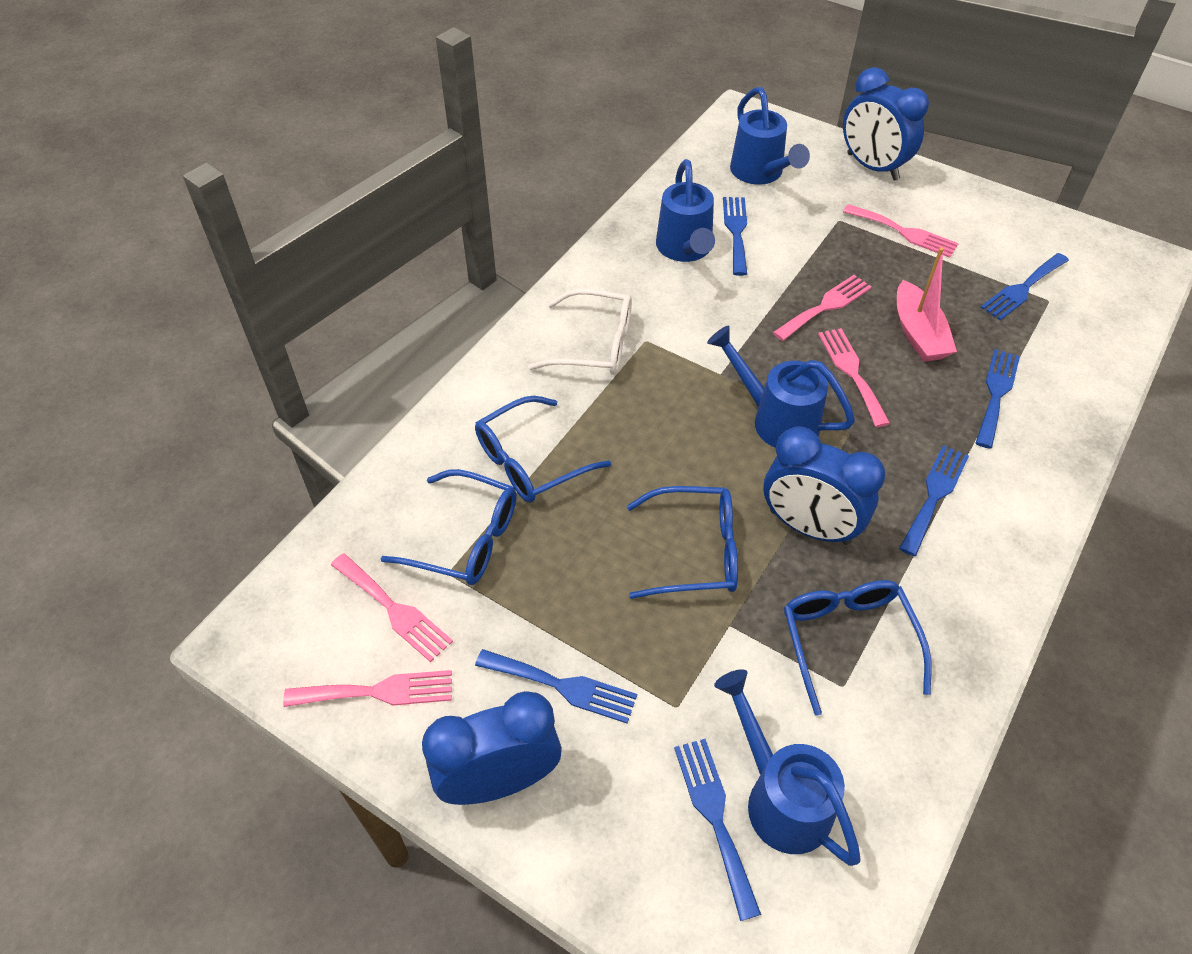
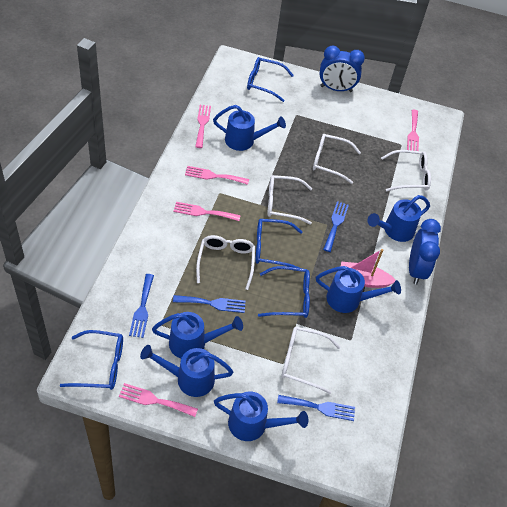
blue clock: 3 -> 2
blue fork: 6 -> 4
blue watering can: 4 -> 6
white glasses: 1 -> 5

